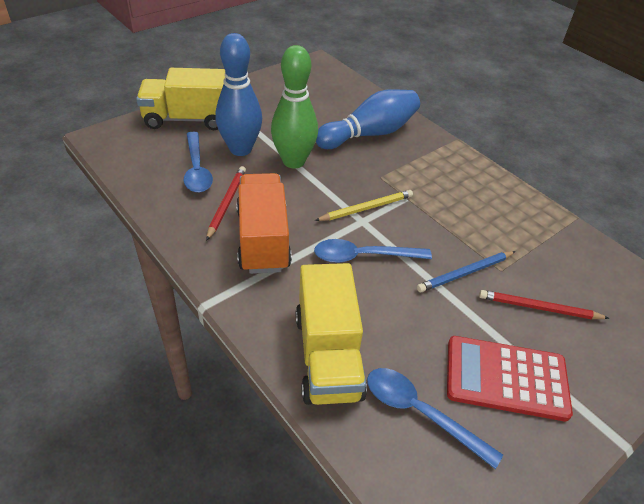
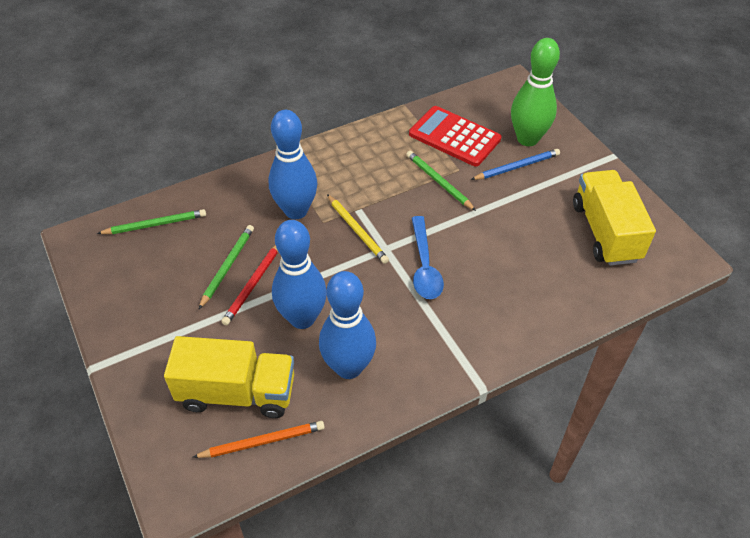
blue bowling pin: 2 -> 3
blue spoon: 3 -> 1
green pencil: 0 -> 3
orange pencil: 0 -> 1
orange truck: 1 -> 0
red pencil: 2 -> 1

